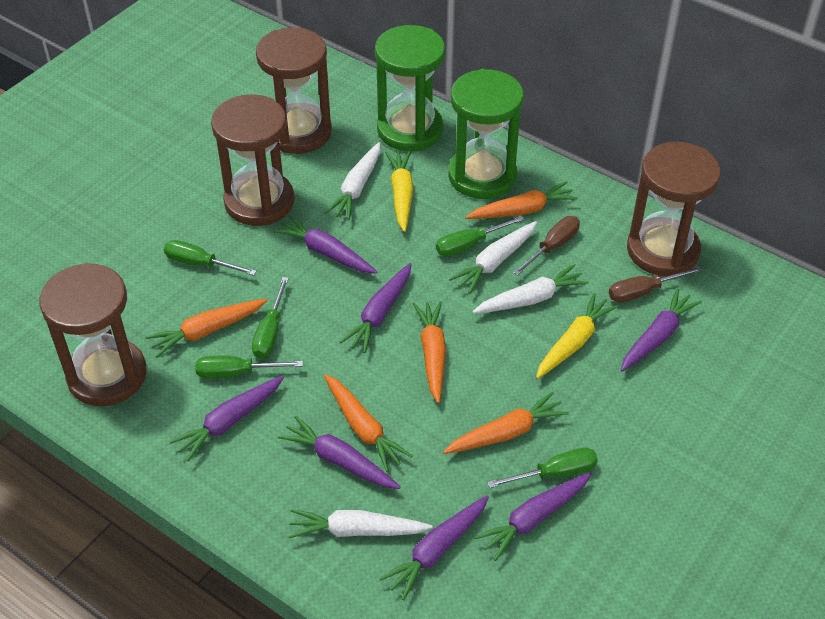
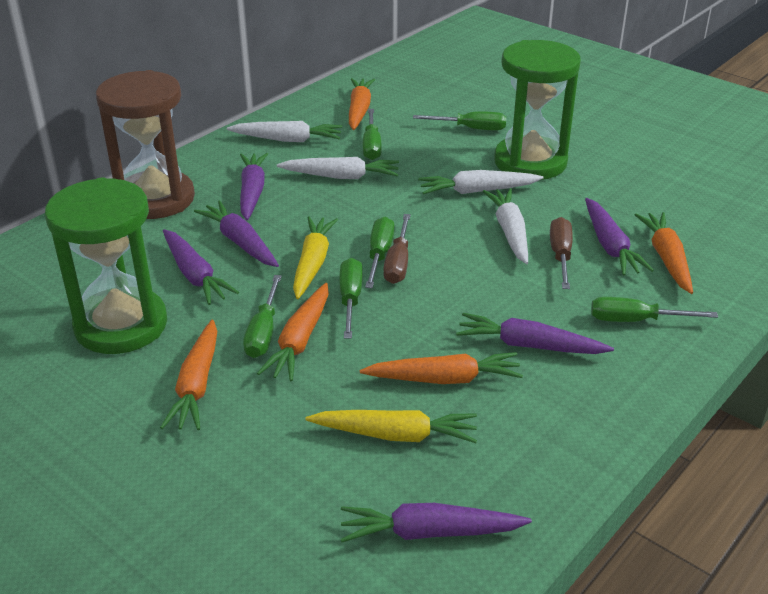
brown hourglass: 4 -> 1
green screwdriver: 5 -> 6
purple carrot: 7 -> 6

